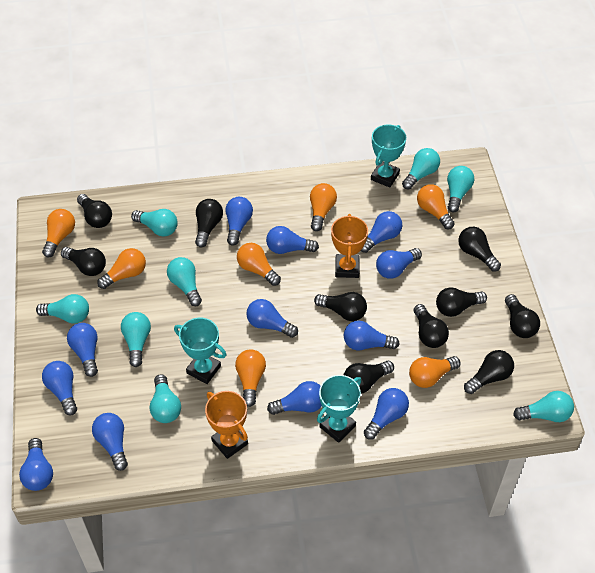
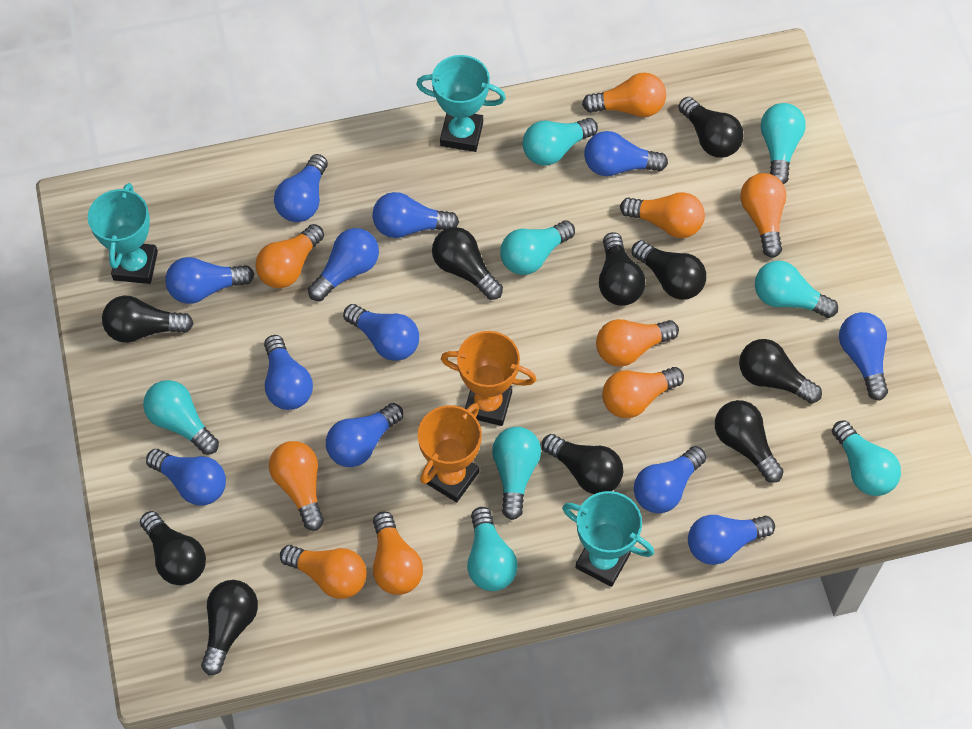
orange light bulb: 7 -> 9

